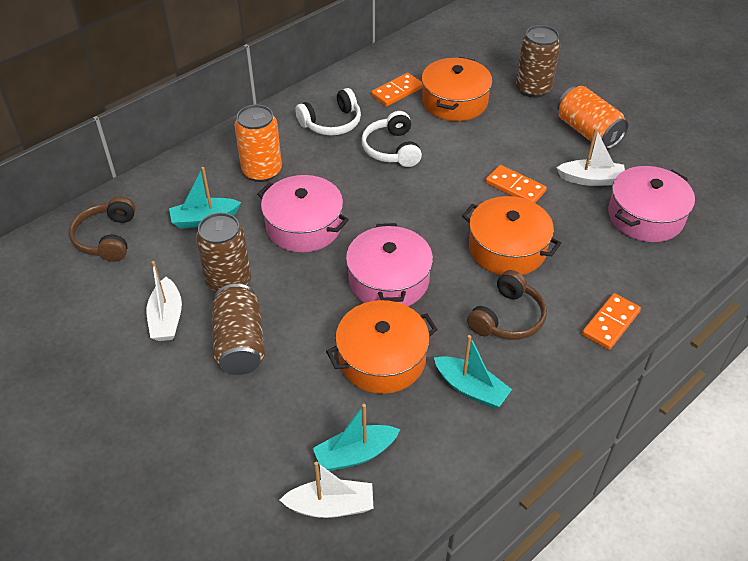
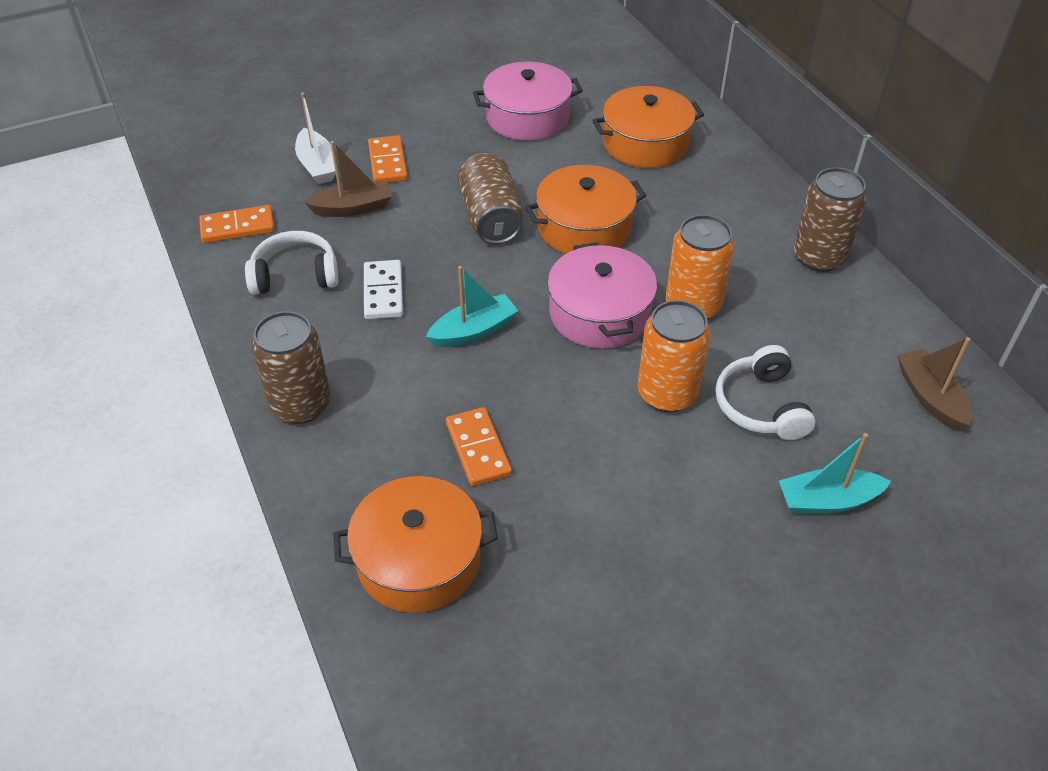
brown boat: 0 -> 2
brown headphones: 2 -> 0
pink pot: 3 -> 2
turquoise boat: 3 -> 2
white boat: 3 -> 1
white domino: 0 -> 1

